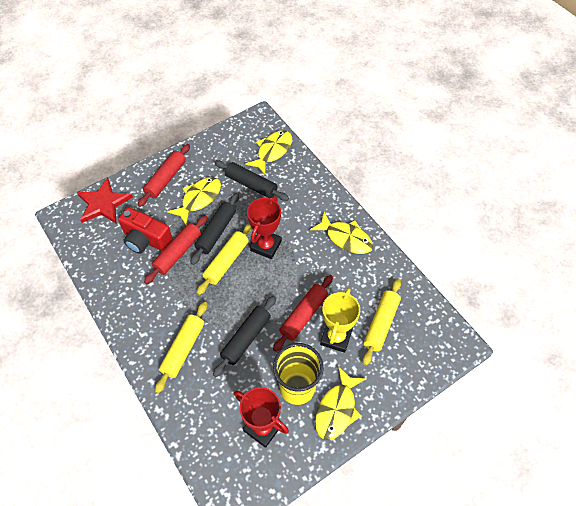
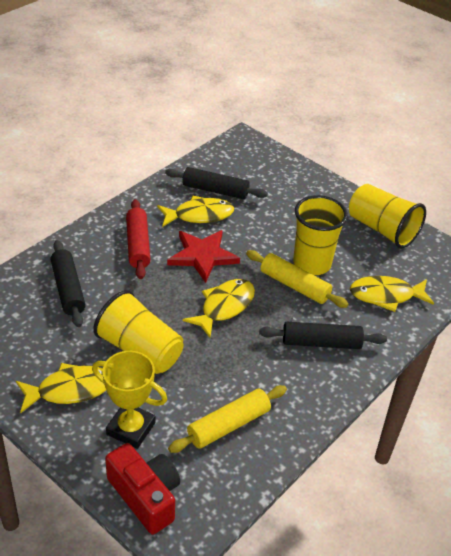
red rolling pin: 3 -> 1
red trophy: 2 -> 0
yellow cup: 1 -> 3
yellow rolling pin: 3 -> 2

